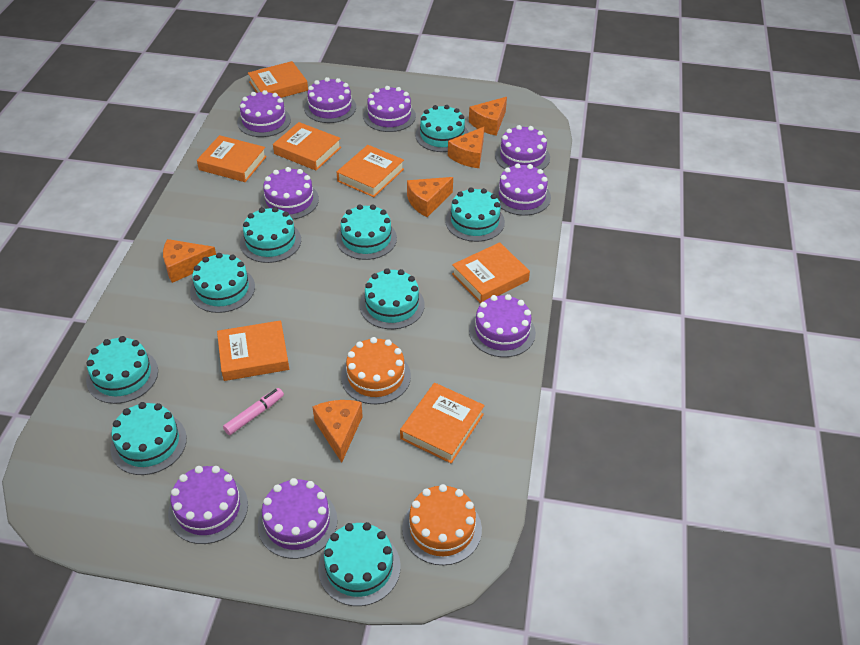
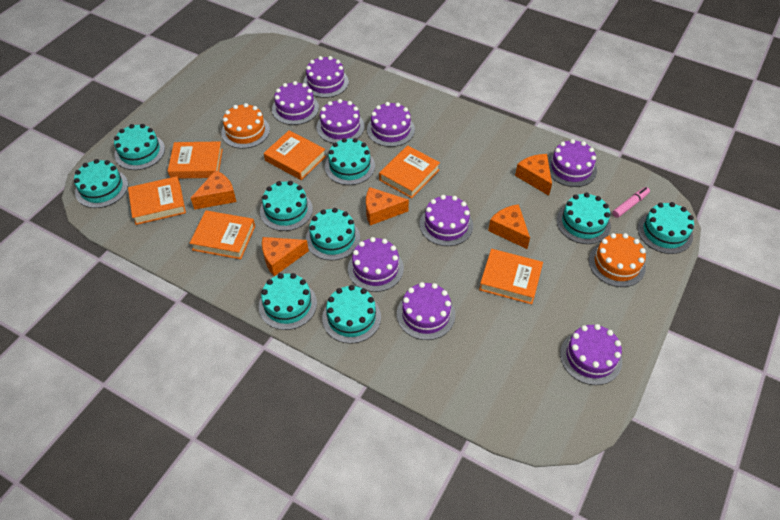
orange book: 7 -> 6

